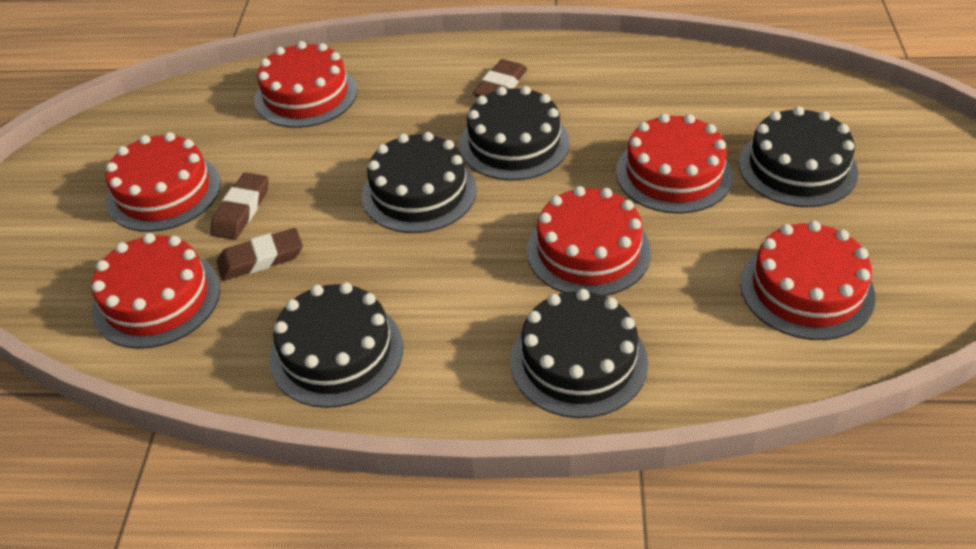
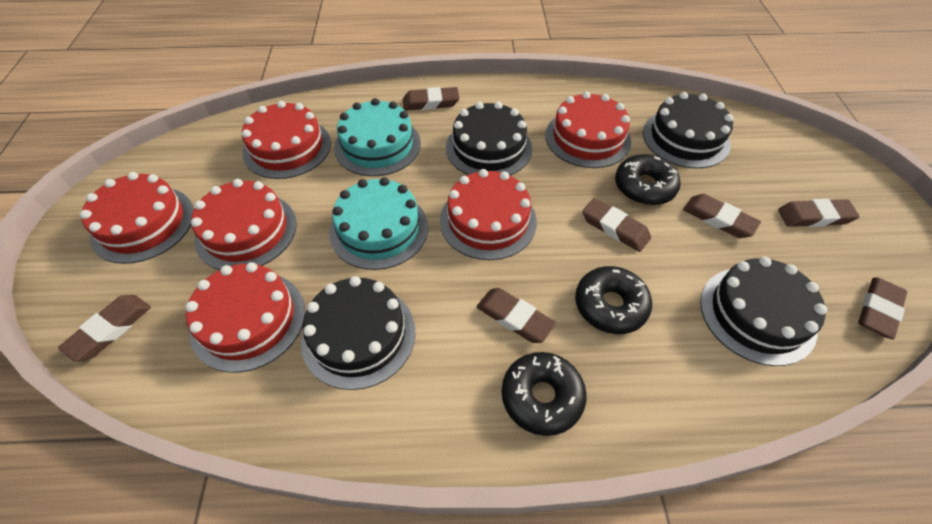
black cake: 5 -> 4
black donut: 0 -> 3
brown eraser: 3 -> 7
turquoise cake: 0 -> 2

